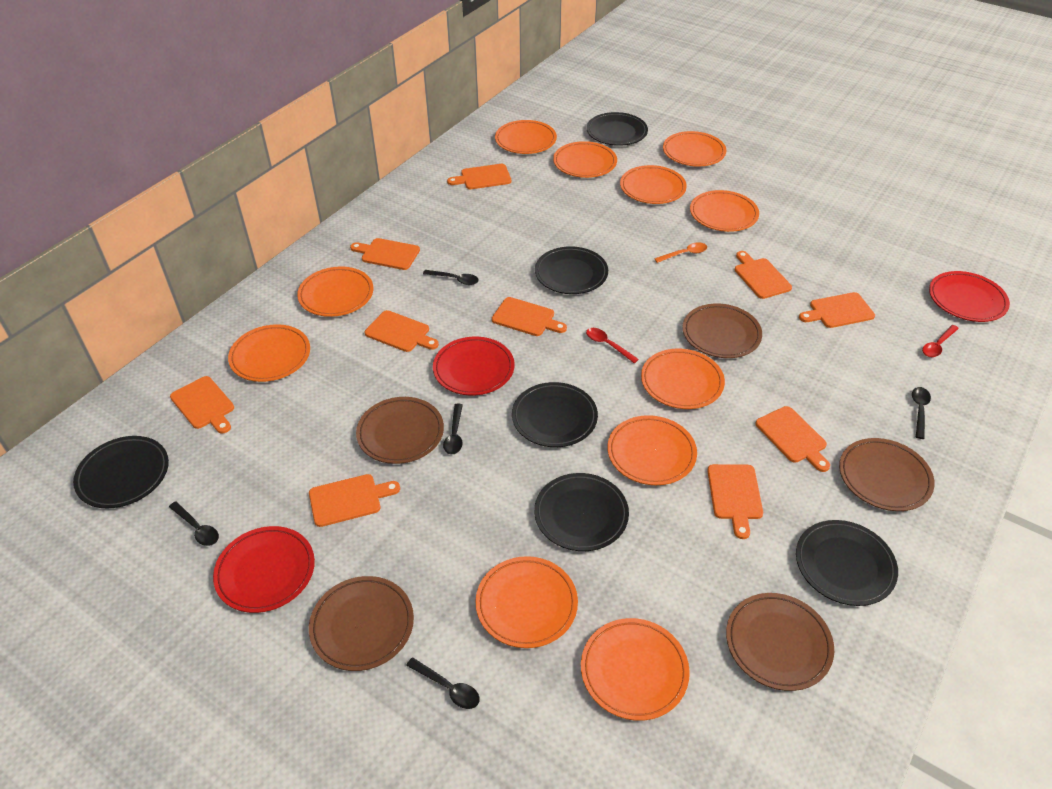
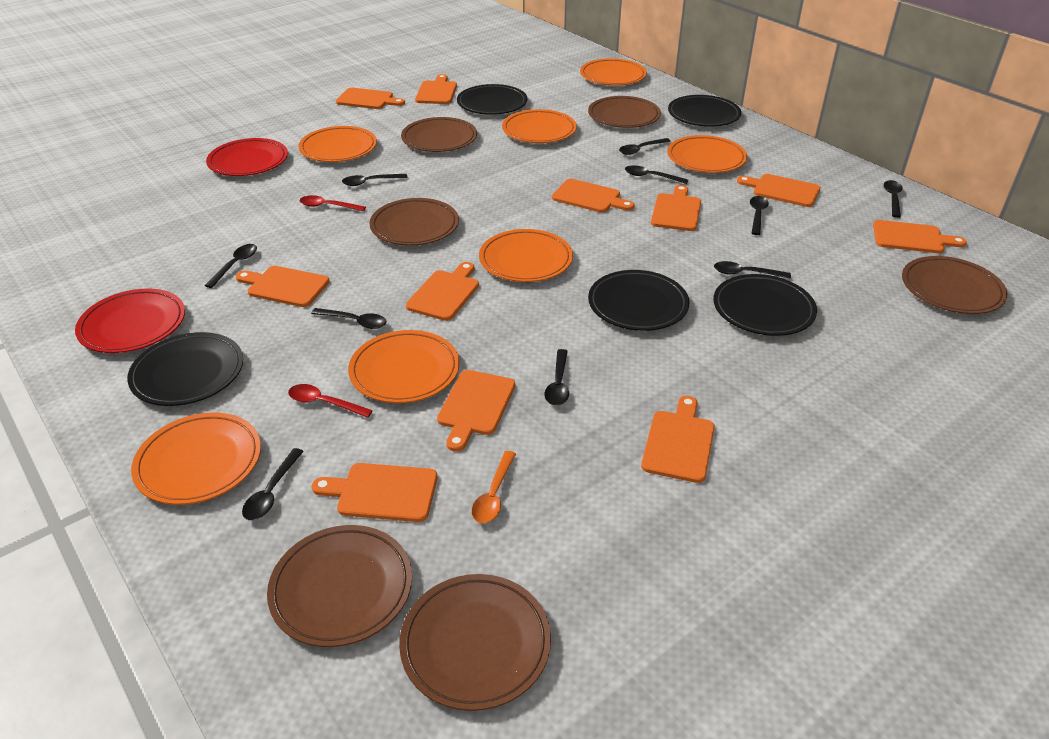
black plate: 6 -> 5
black spoon: 5 -> 10
brown plate: 5 -> 6
orange cutting board: 10 -> 11
orange plate: 11 -> 7
red plate: 3 -> 2

